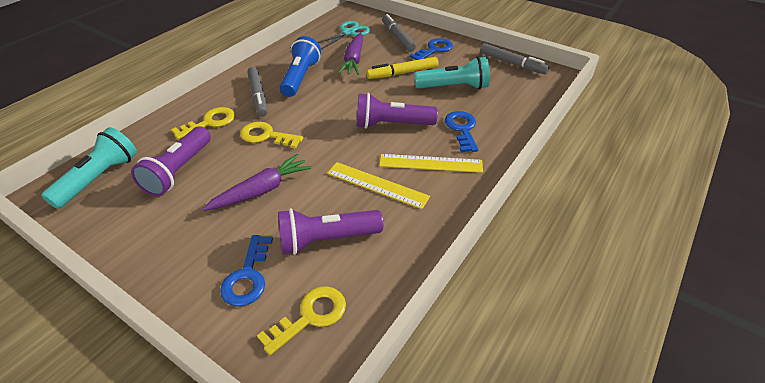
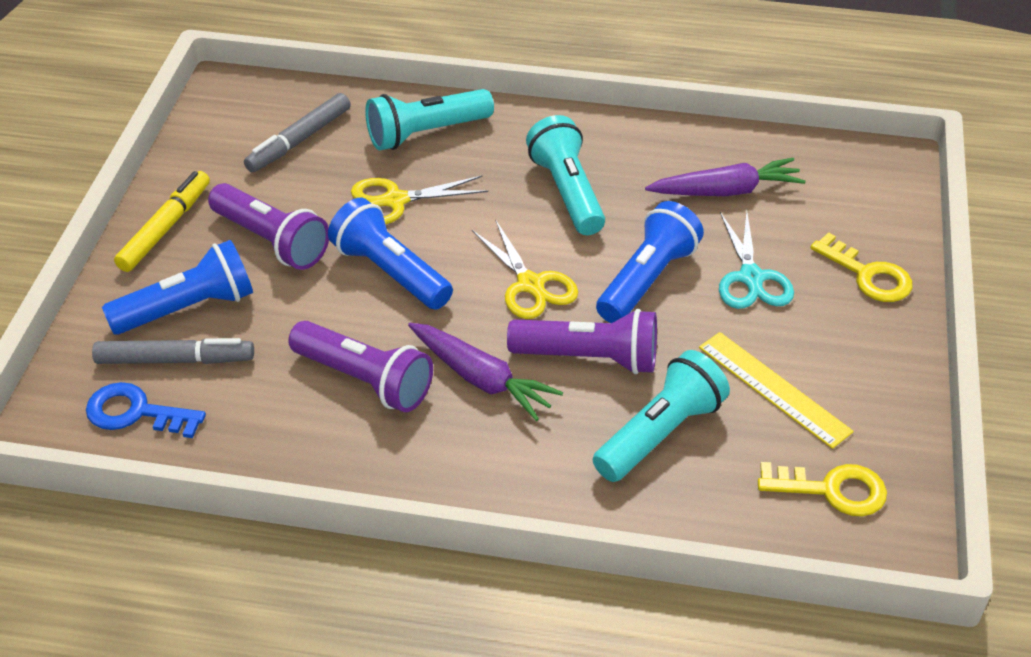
blue flashlight: 1 -> 3
blue key: 3 -> 1
grey marker: 3 -> 2
turquoise flashlight: 2 -> 3
yellow key: 3 -> 2
yellow ruler: 2 -> 1
yellow scissors: 0 -> 2

